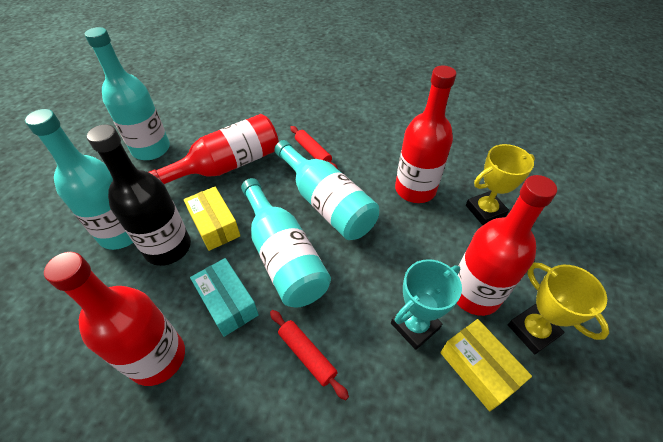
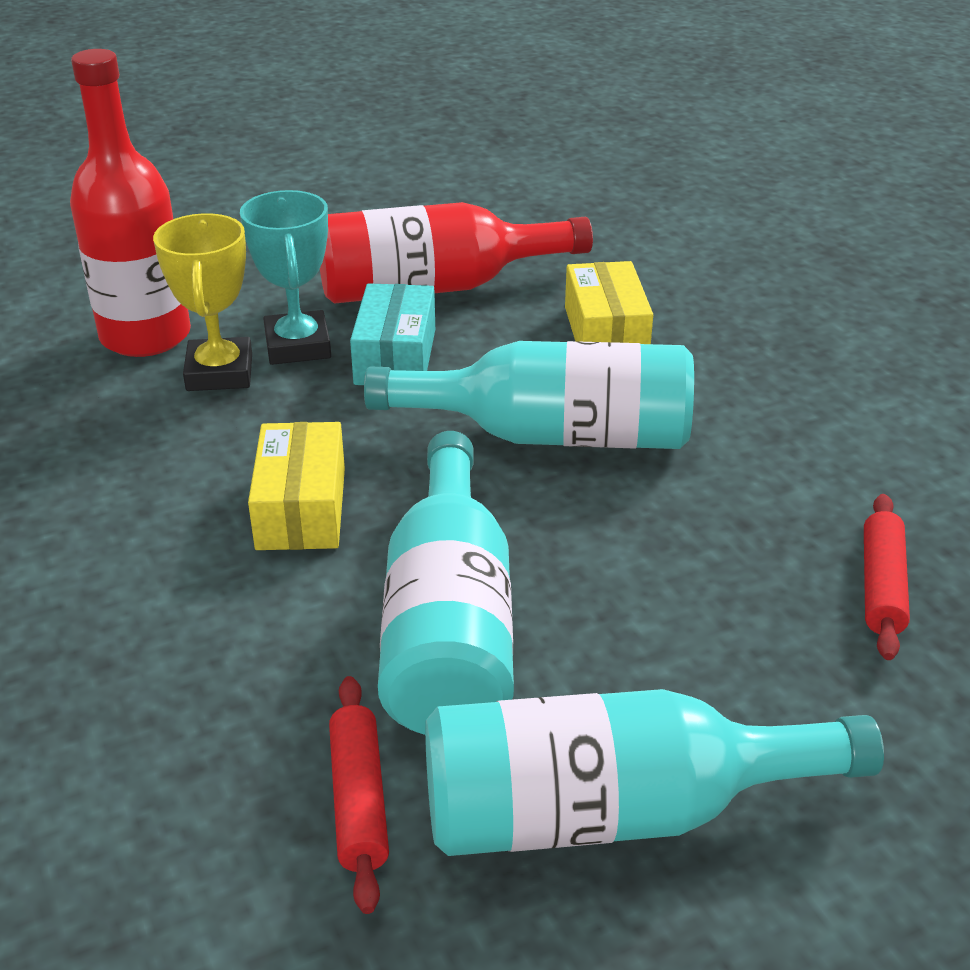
black bottle: 1 -> 0
red bottle: 4 -> 2
turquoise bottle: 4 -> 3
yellow trophy: 2 -> 1

